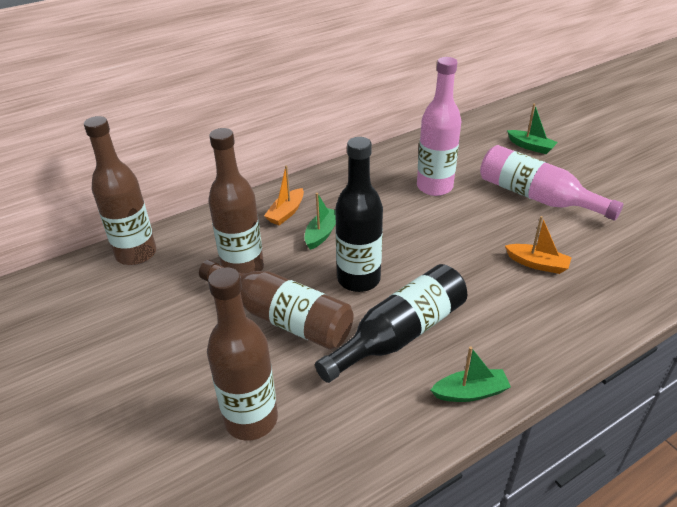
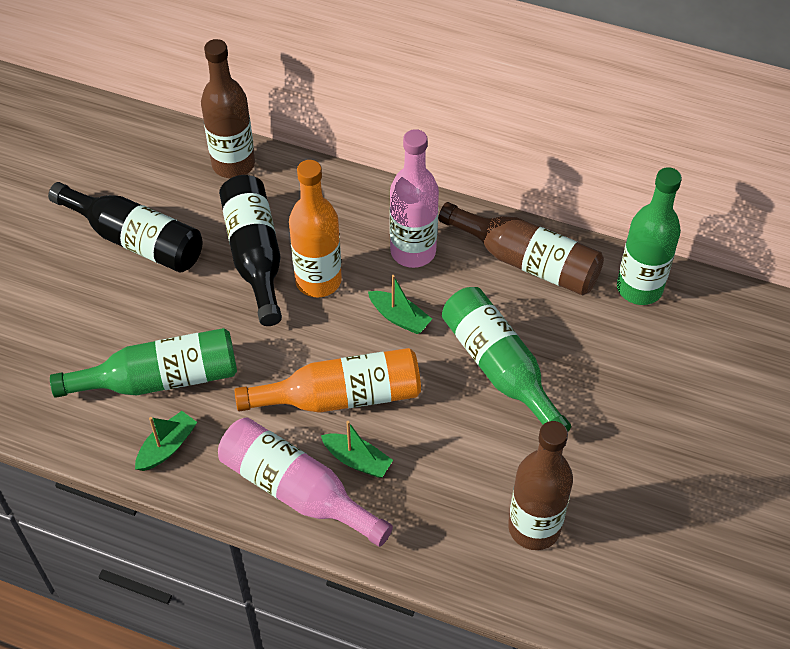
brown bottle: 4 -> 3
green bottle: 0 -> 3
orange boat: 2 -> 0
orange bottle: 0 -> 2

